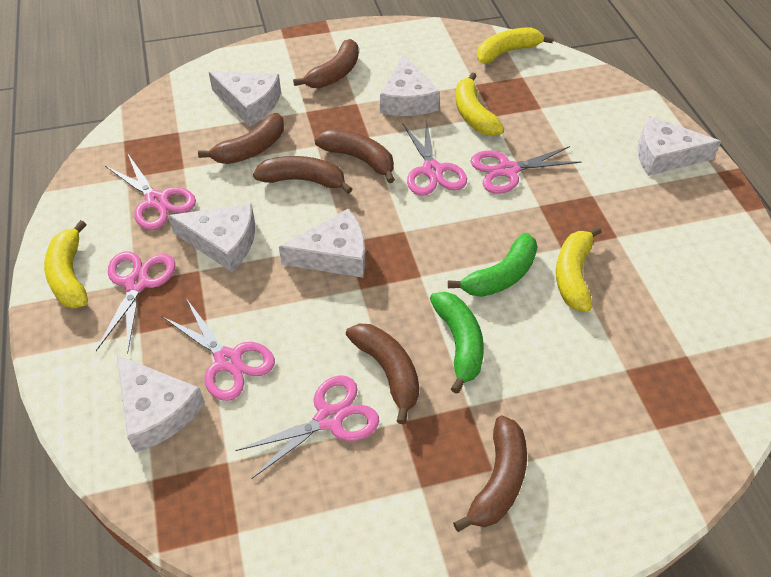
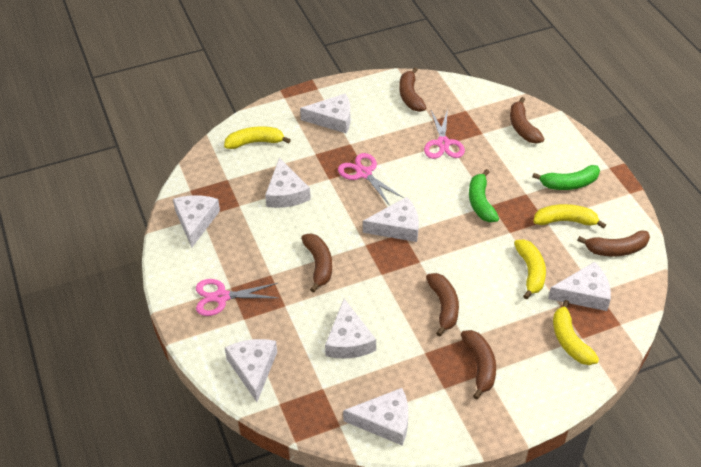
pink scissors: 6 -> 3
white cheese: 6 -> 8

